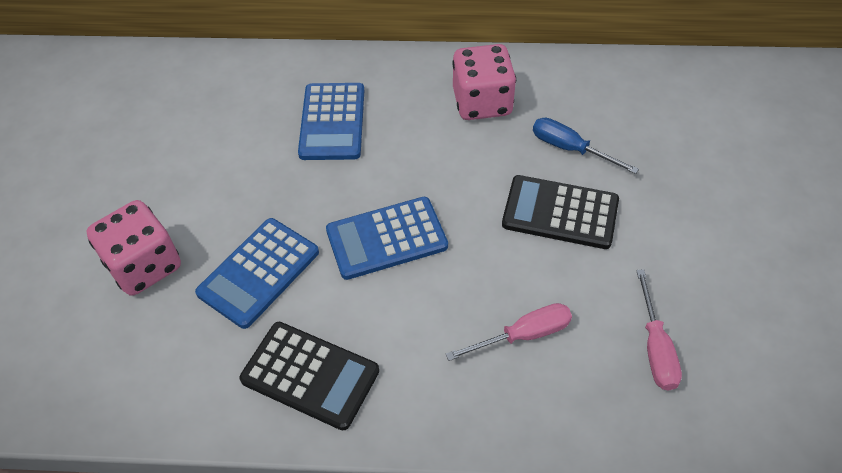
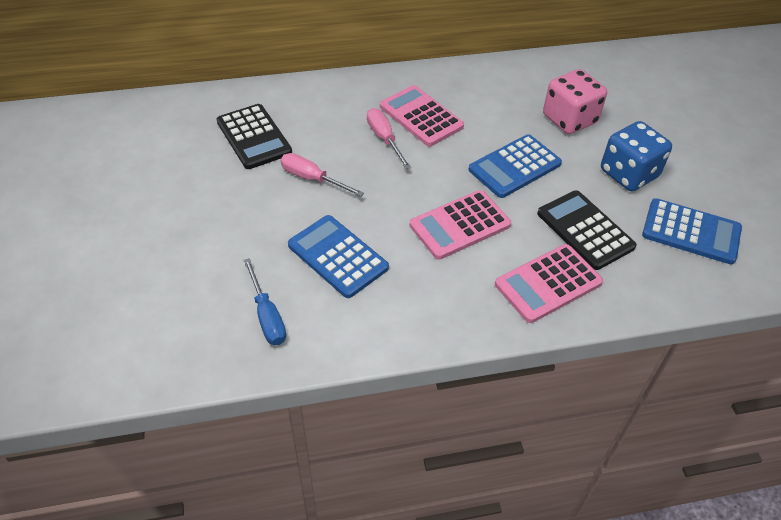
blue dice: 0 -> 1
pink calculator: 0 -> 3
pink dice: 2 -> 1

